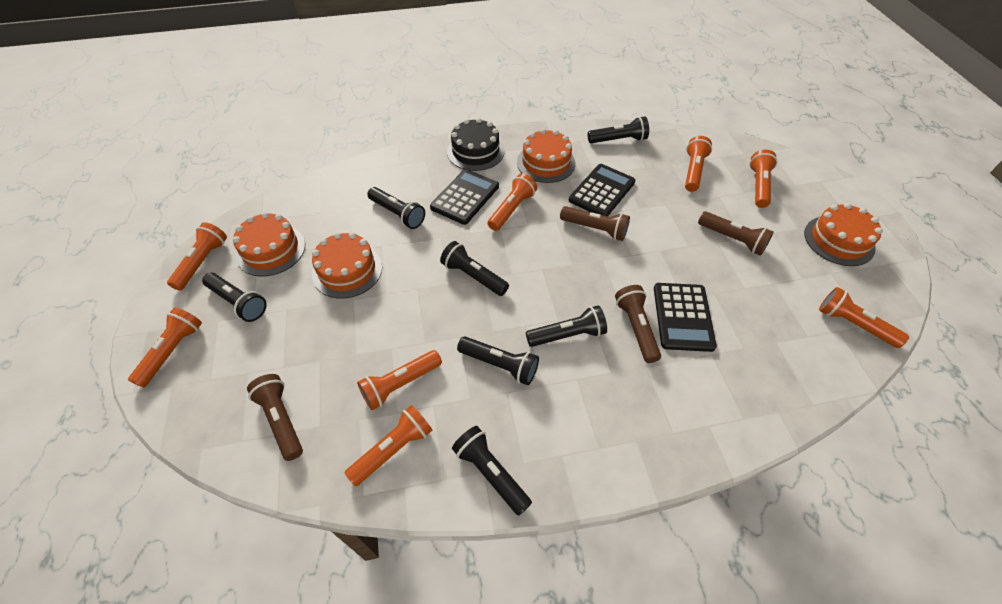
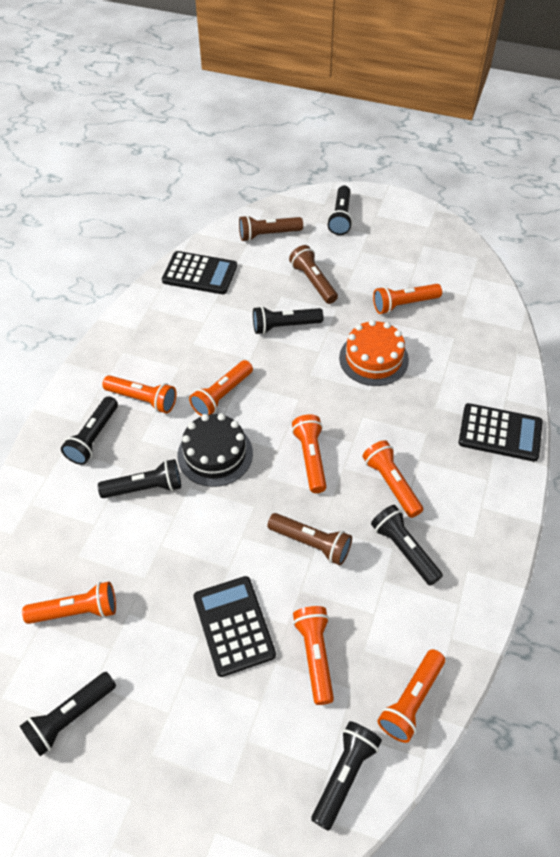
brown flashlight: 4 -> 3
orange cake: 4 -> 1

